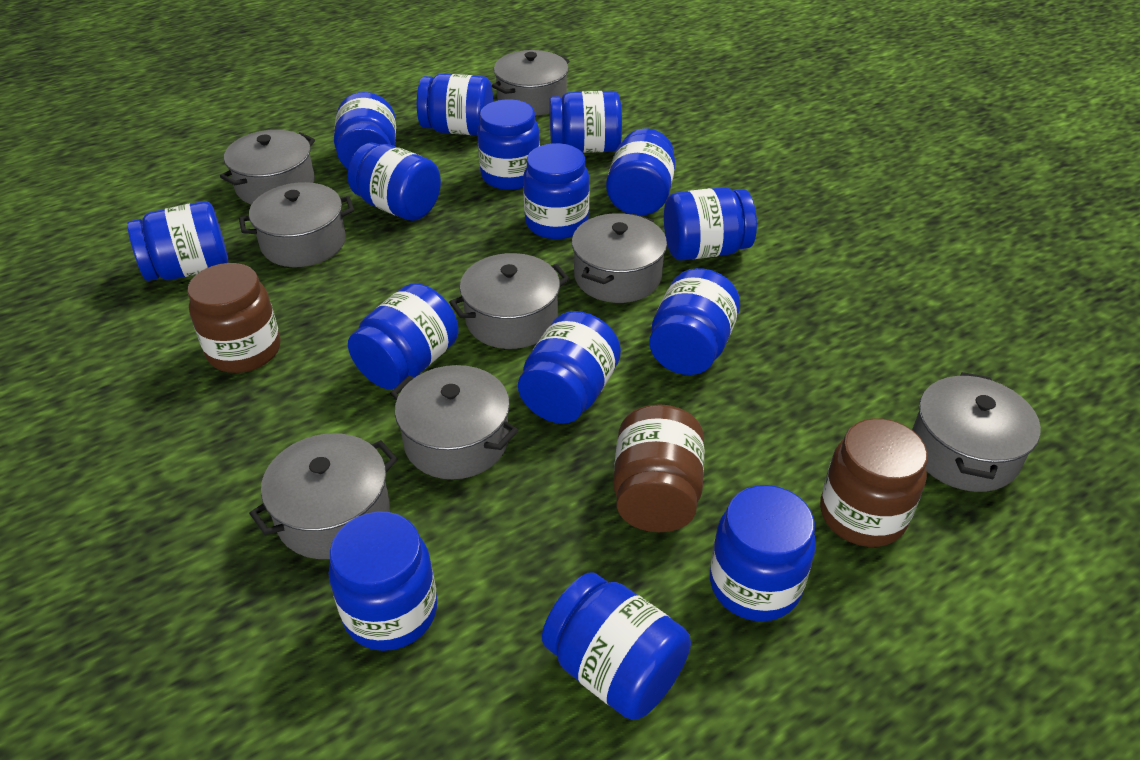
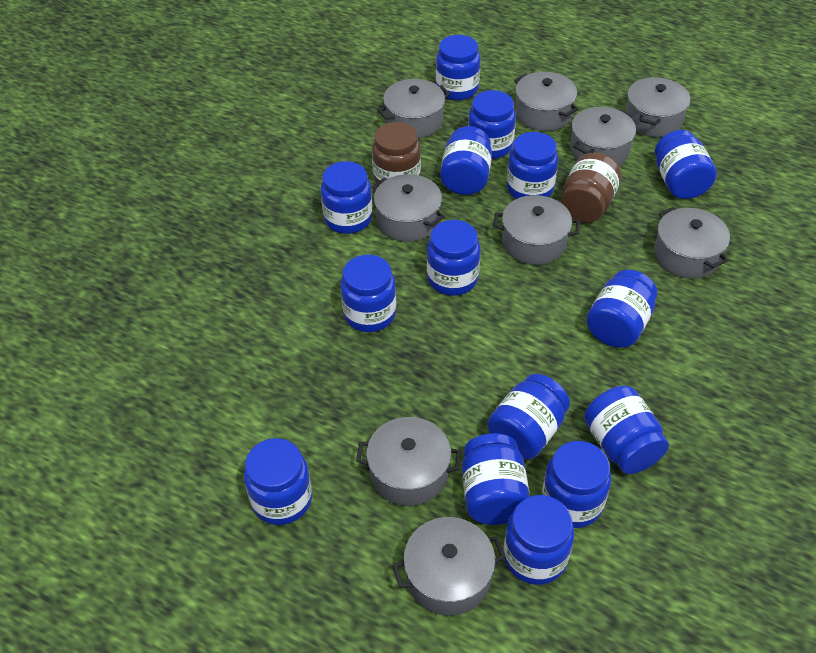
brown jar: 3 -> 2
grey pot: 8 -> 9

